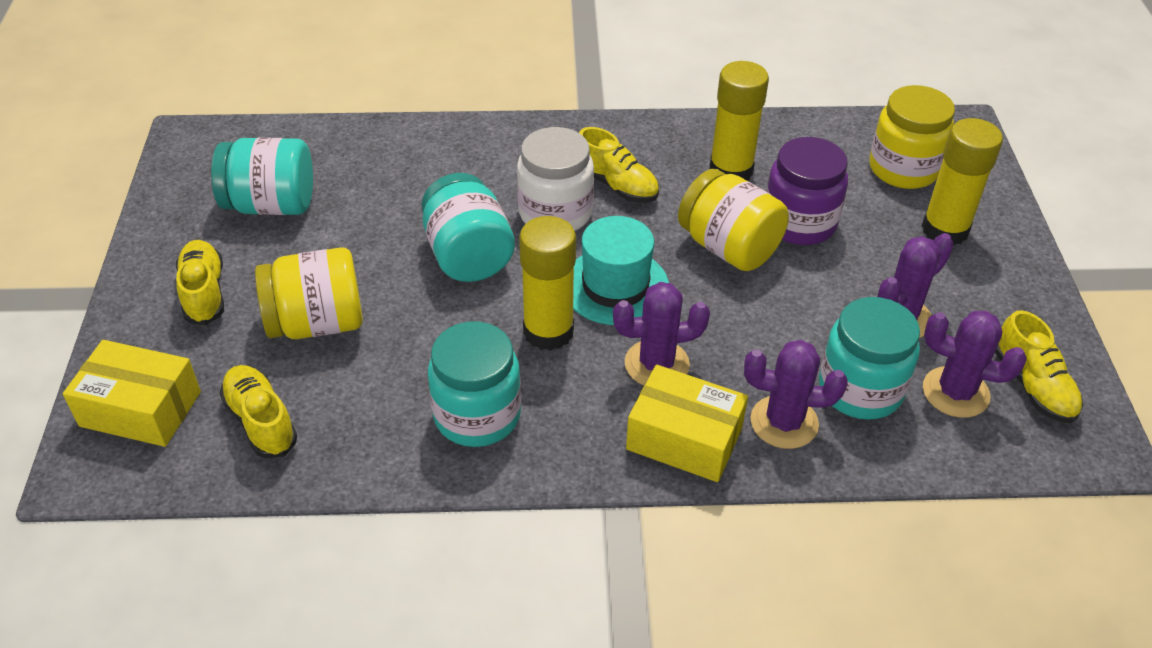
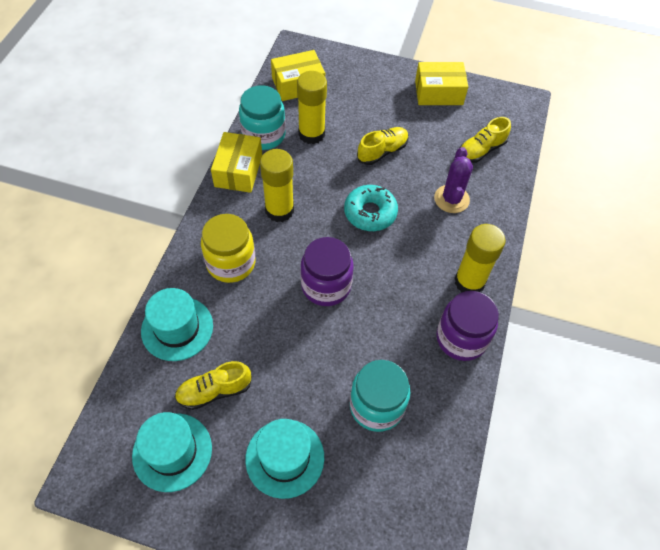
purple cactus: 4 -> 1
purple jar: 1 -> 2
turquoise donut: 0 -> 1
turquoise hat: 1 -> 3
turquoise jar: 4 -> 2
white jar: 1 -> 0
yellow box: 2 -> 3
yellow jar: 3 -> 1
yellow shoe: 4 -> 3

